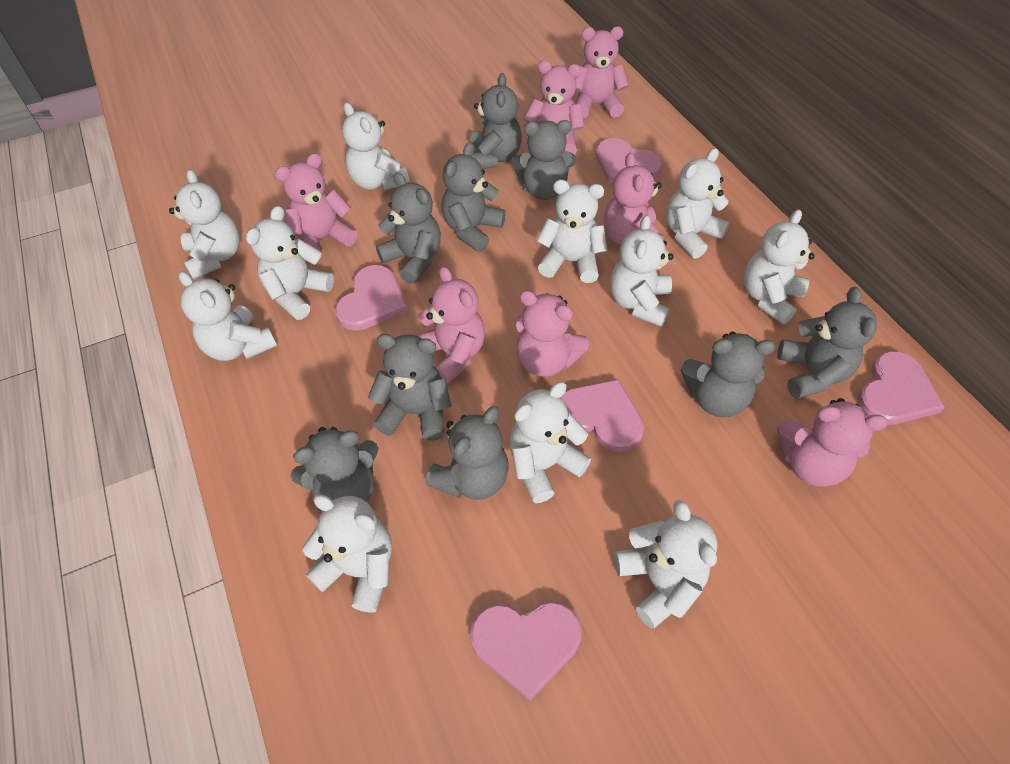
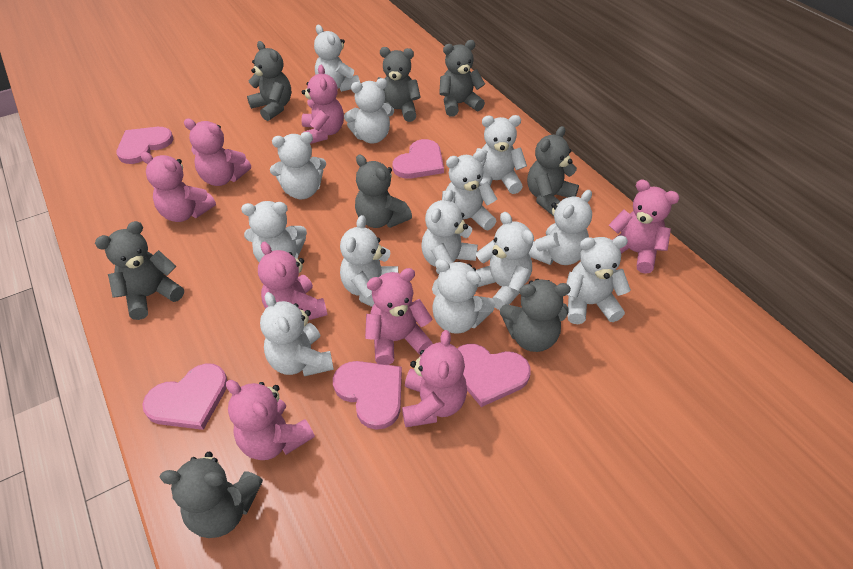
grey teddy bear: 9 -> 8
pink teddy bear: 7 -> 8
white teddy bear: 11 -> 13

